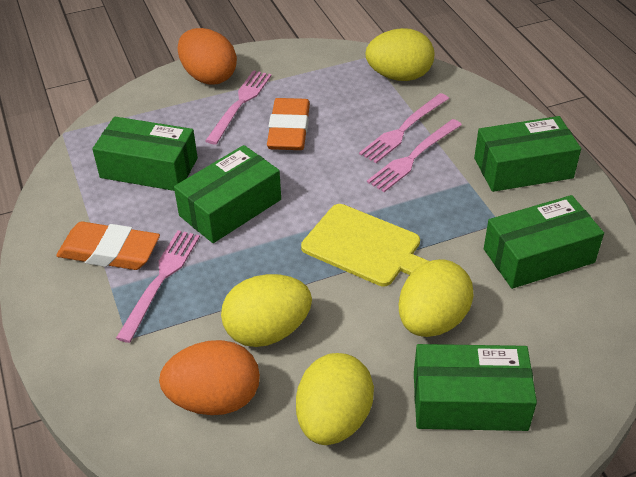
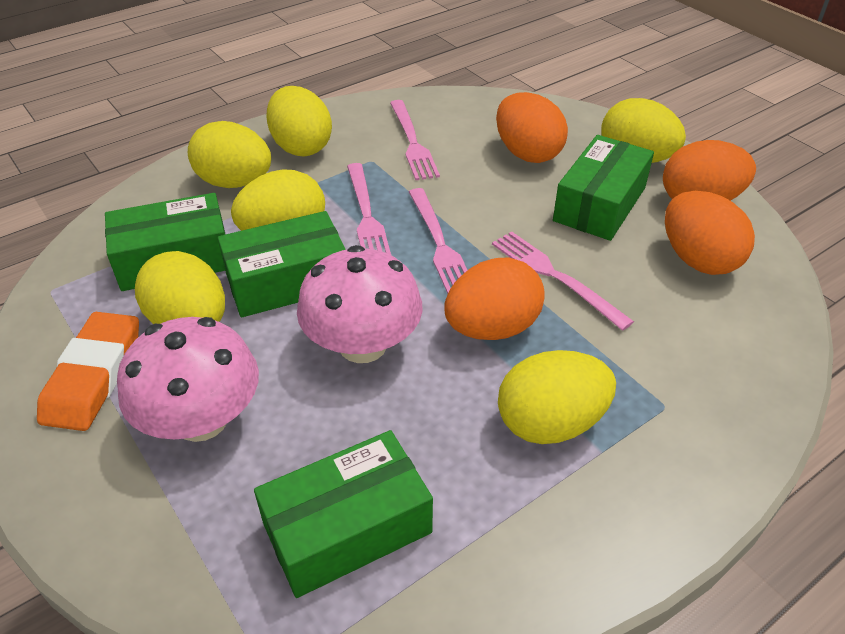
green box: 5 -> 4
orange egg: 2 -> 4
orange eraser: 2 -> 1
pink mushroom: 0 -> 2
yellow cutting board: 1 -> 0
yellow egg: 4 -> 6

